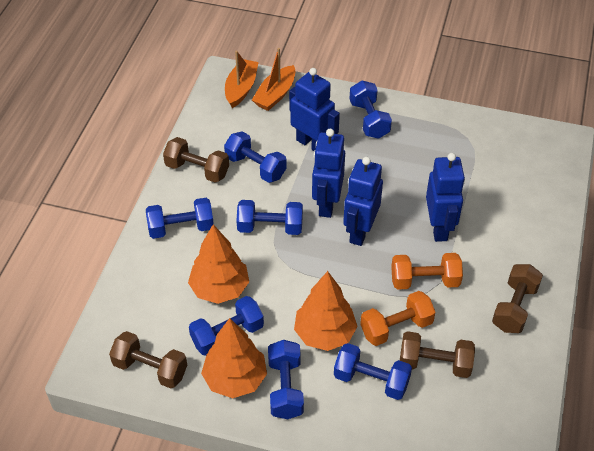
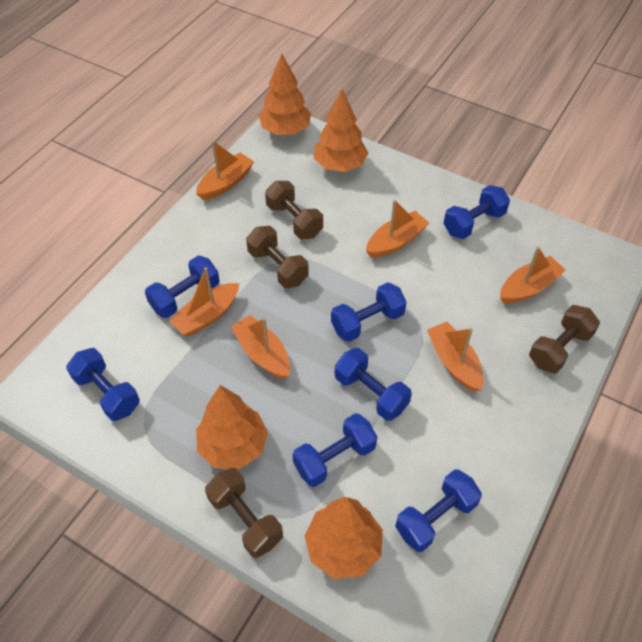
blue robot: 4 -> 0
orange boat: 2 -> 6
orange dumbbell: 2 -> 0
orange tree: 3 -> 4

